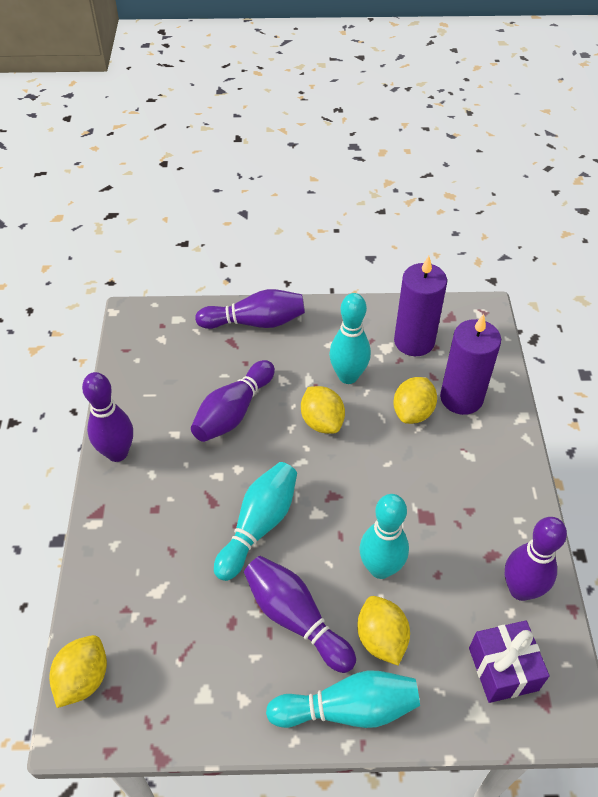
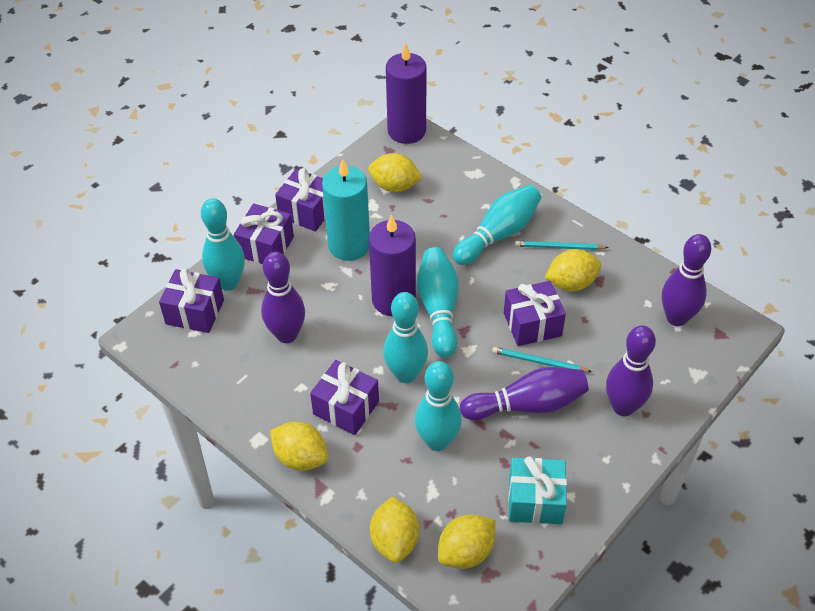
purple bowling pin: 5 -> 4
purple gift: 1 -> 5
turquoise bowling pin: 4 -> 5
turquoise candle: 0 -> 1
turquoise gift: 0 -> 1
turquoise pencil: 0 -> 2
yellow lemon: 4 -> 5

